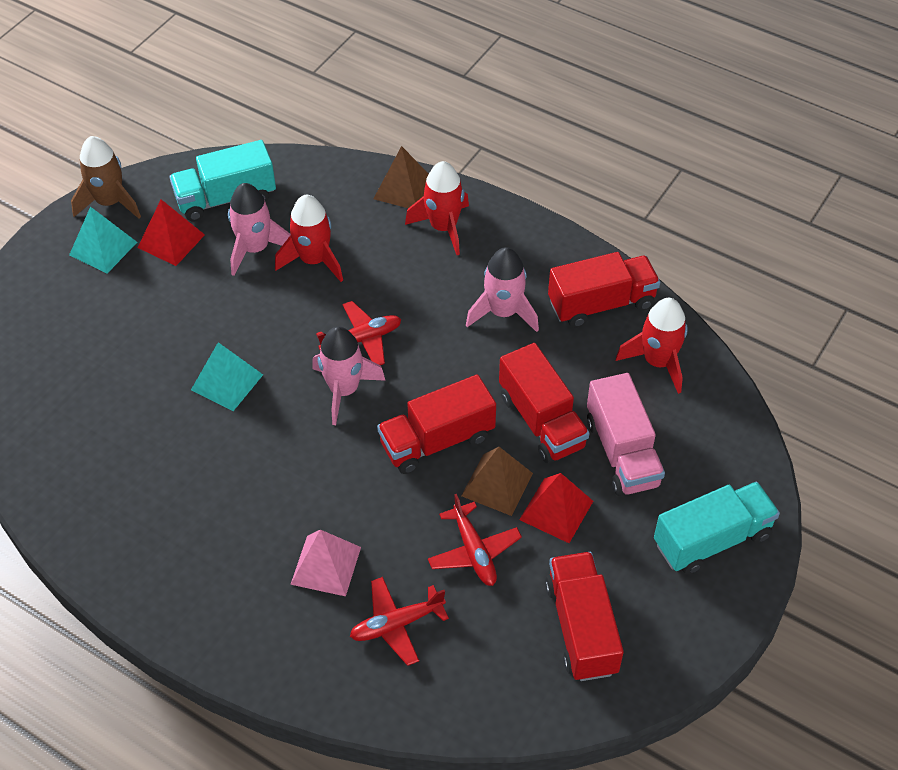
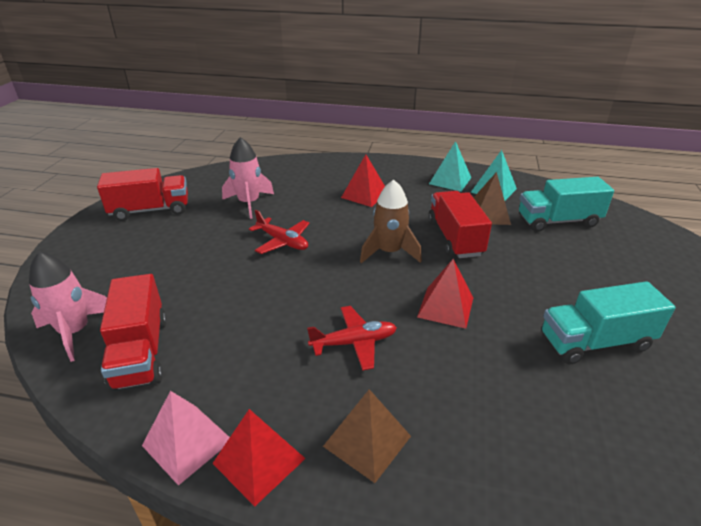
pink rocket: 3 -> 2
pink truck: 1 -> 0
red plane: 3 -> 2
red pyramid: 2 -> 3
red rocket: 3 -> 0
red truck: 4 -> 3

